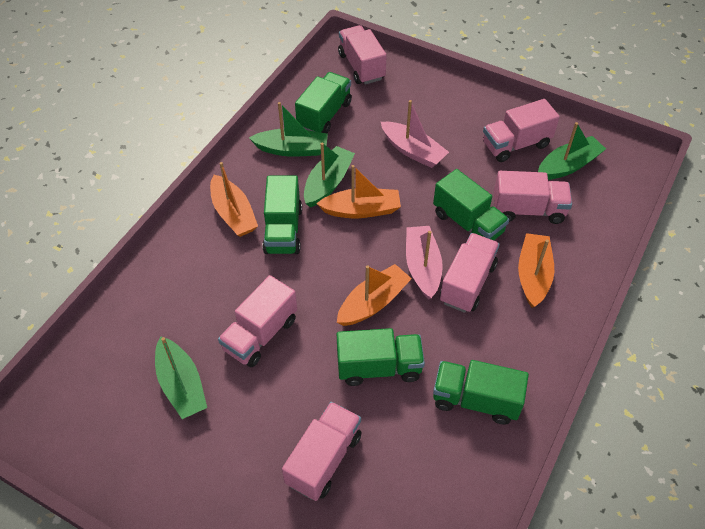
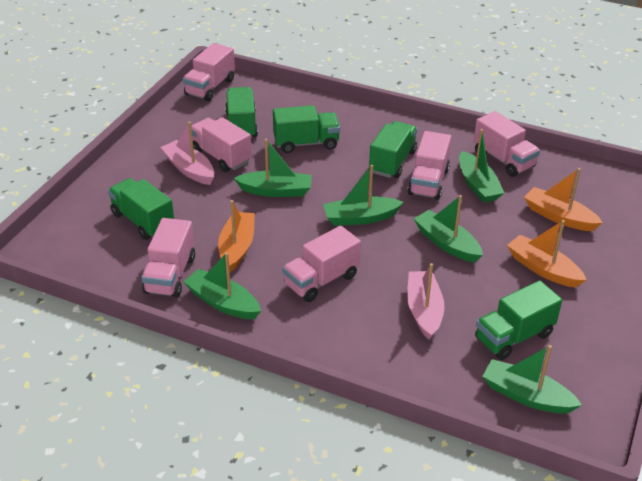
green boat: 4 -> 6
orange boat: 4 -> 3

